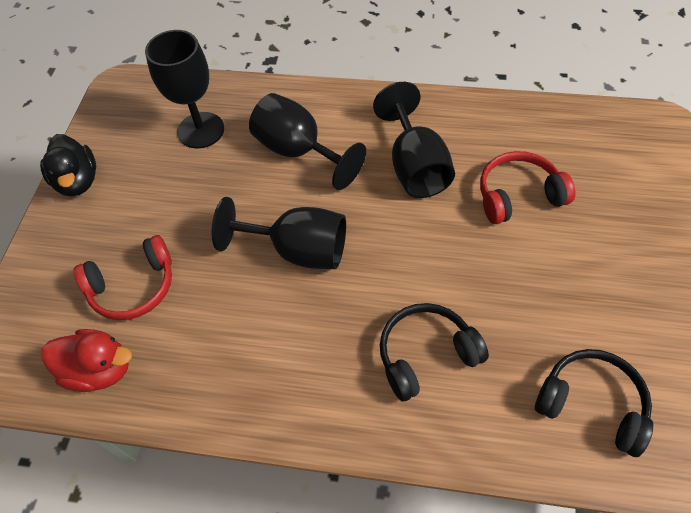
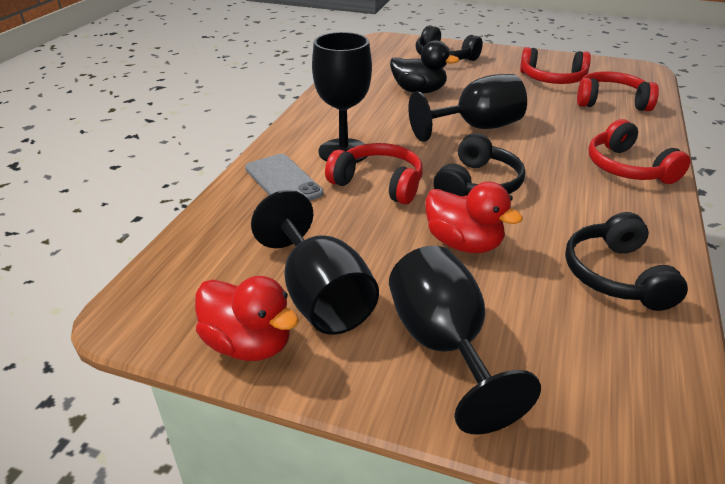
black headphones: 2 -> 3
grey phone: 0 -> 1
red duck: 1 -> 2
red headphones: 2 -> 4

